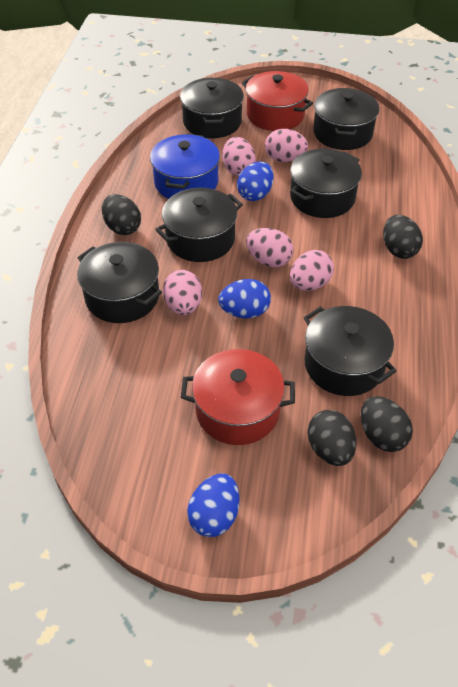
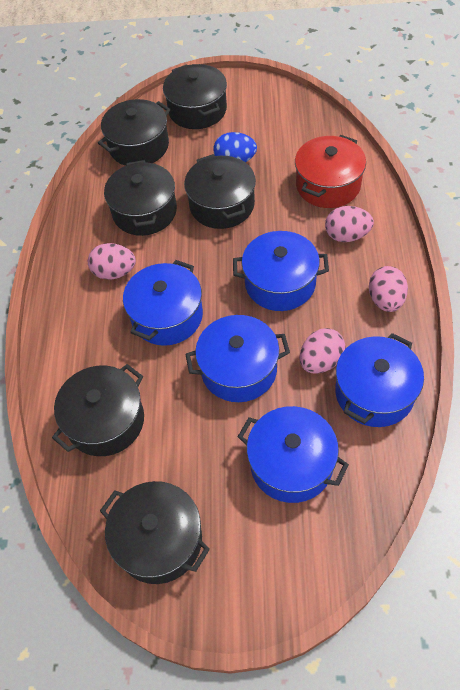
black egg: 4 -> 0
blue egg: 3 -> 1
blue pot: 1 -> 5
pink egg: 5 -> 4
red pot: 2 -> 1

